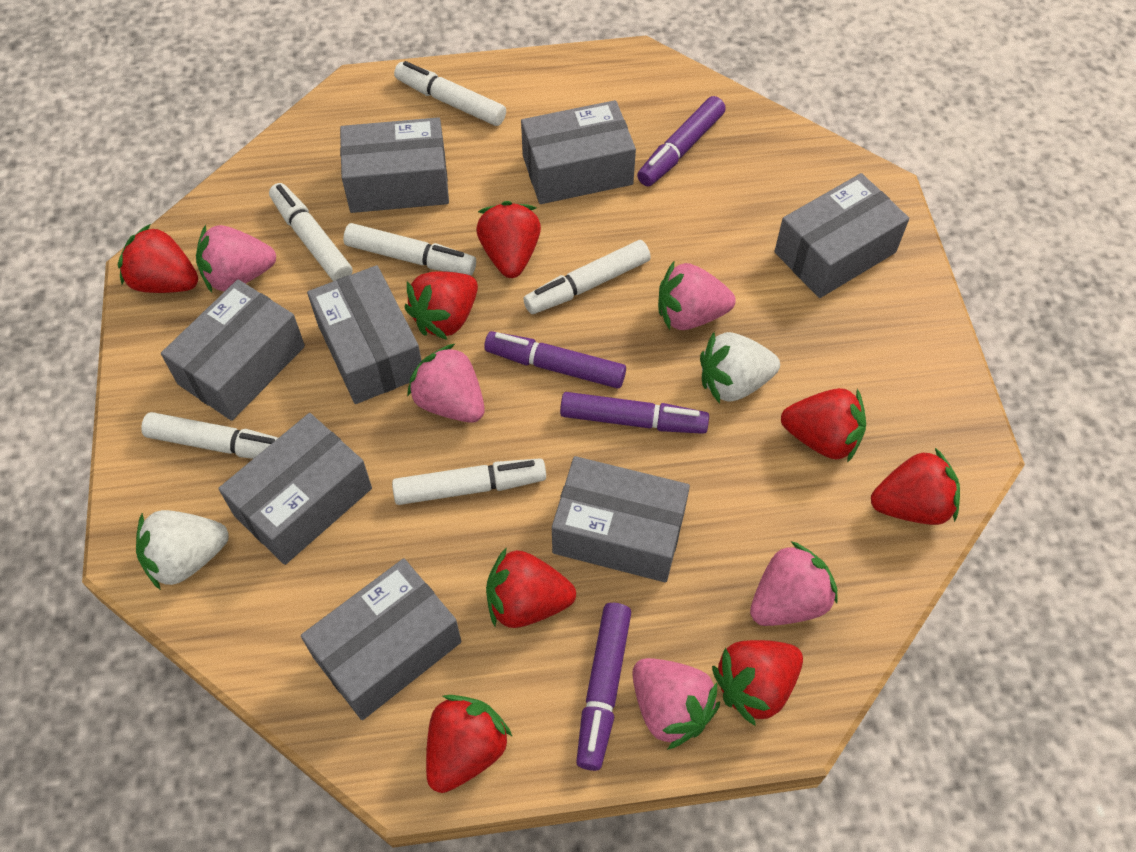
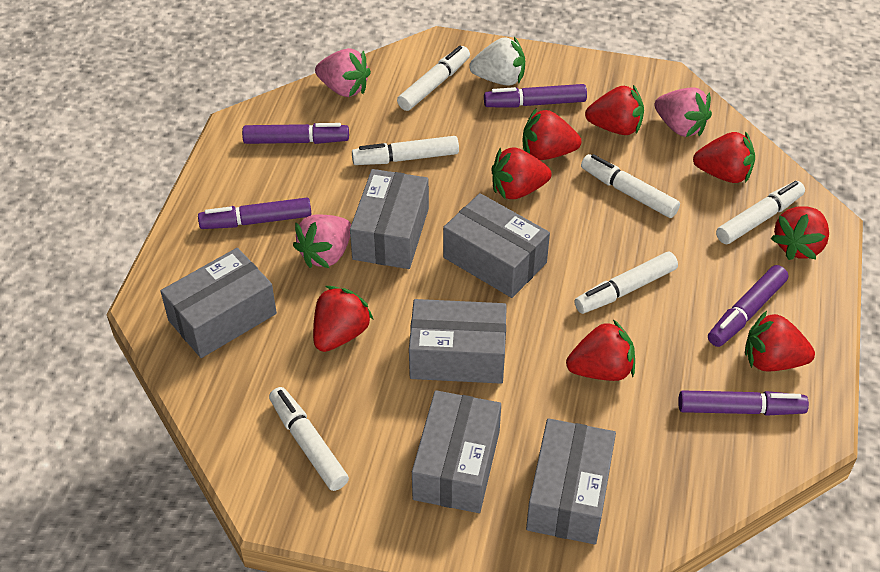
grey box: 8 -> 6
pink strawberry: 5 -> 3
purple marker: 4 -> 5
white strawberry: 2 -> 1

